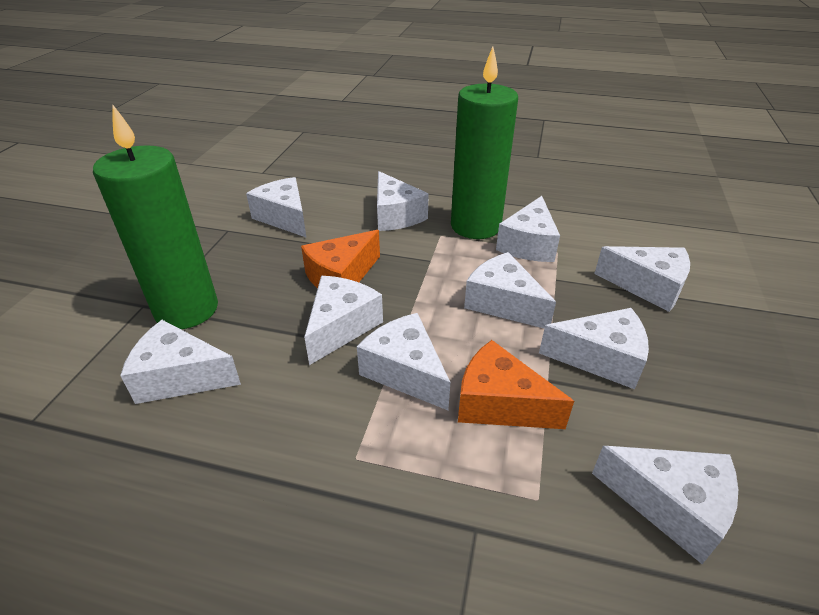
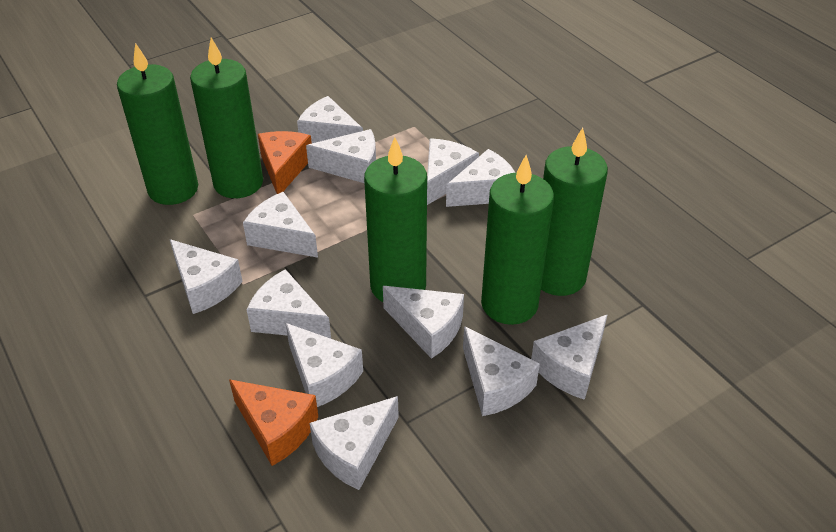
green candle: 2 -> 5
white cheese: 10 -> 12

